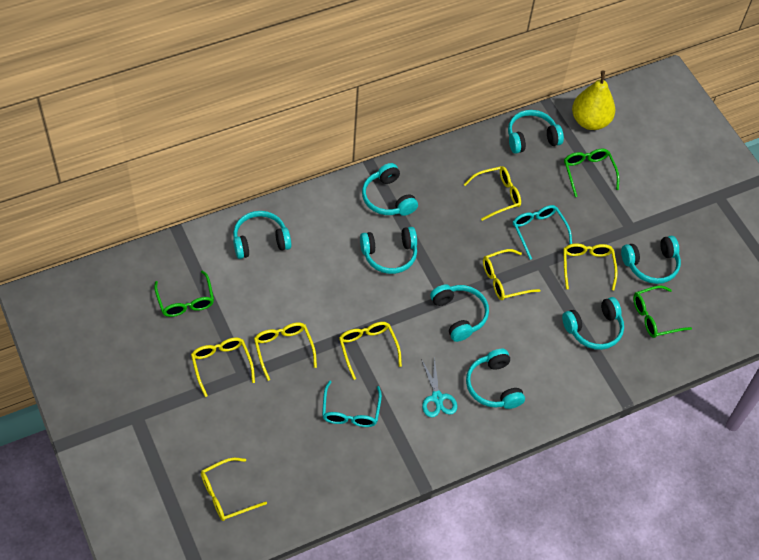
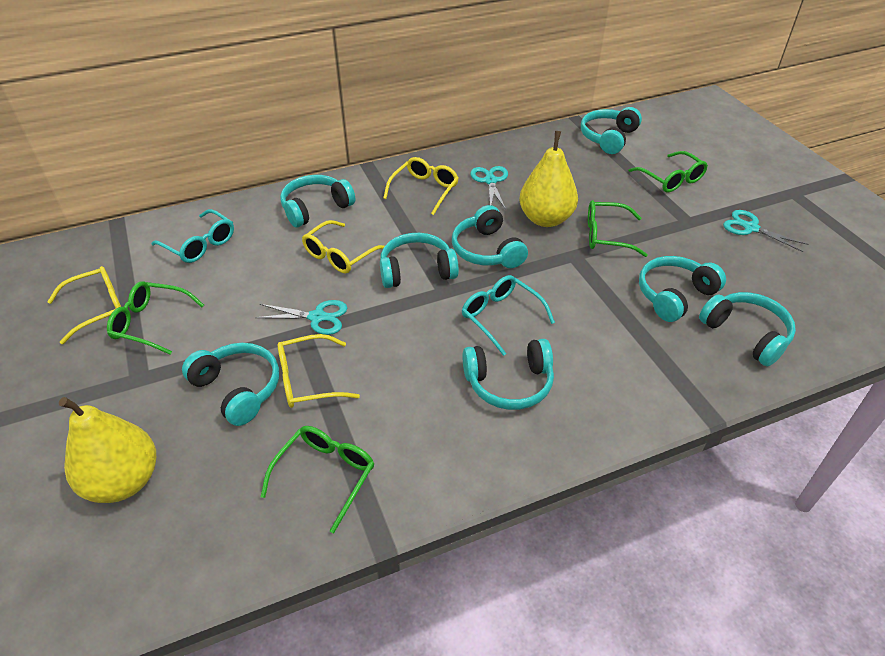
green glasses: 3 -> 4
turquoise scissors: 1 -> 3
yellow glasses: 7 -> 4
yellow pear: 1 -> 2

